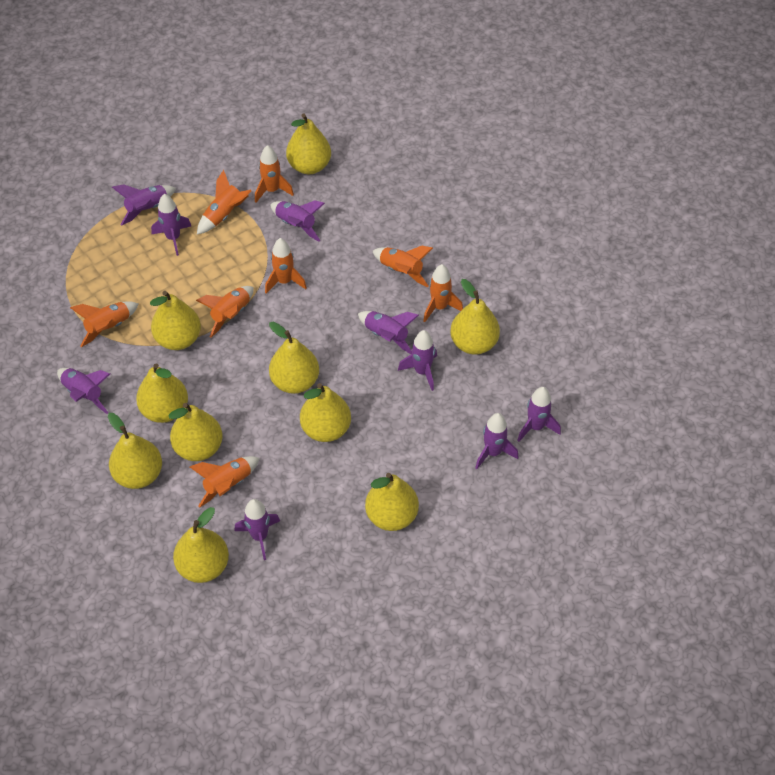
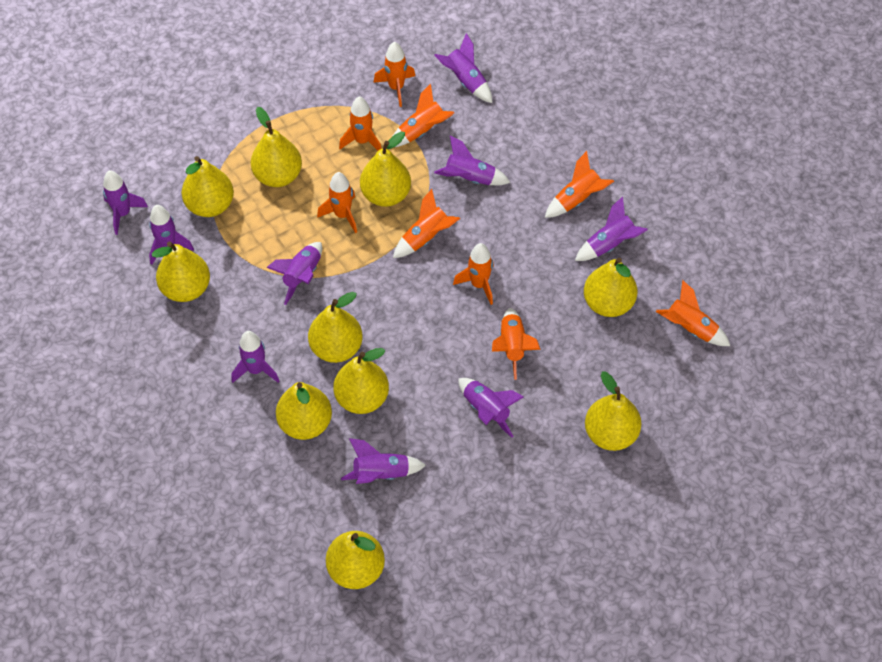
orange rocket: 8 -> 9

